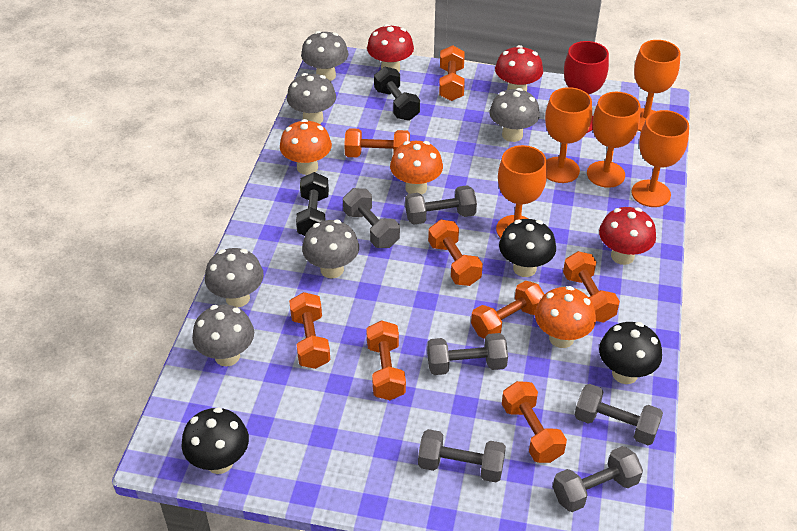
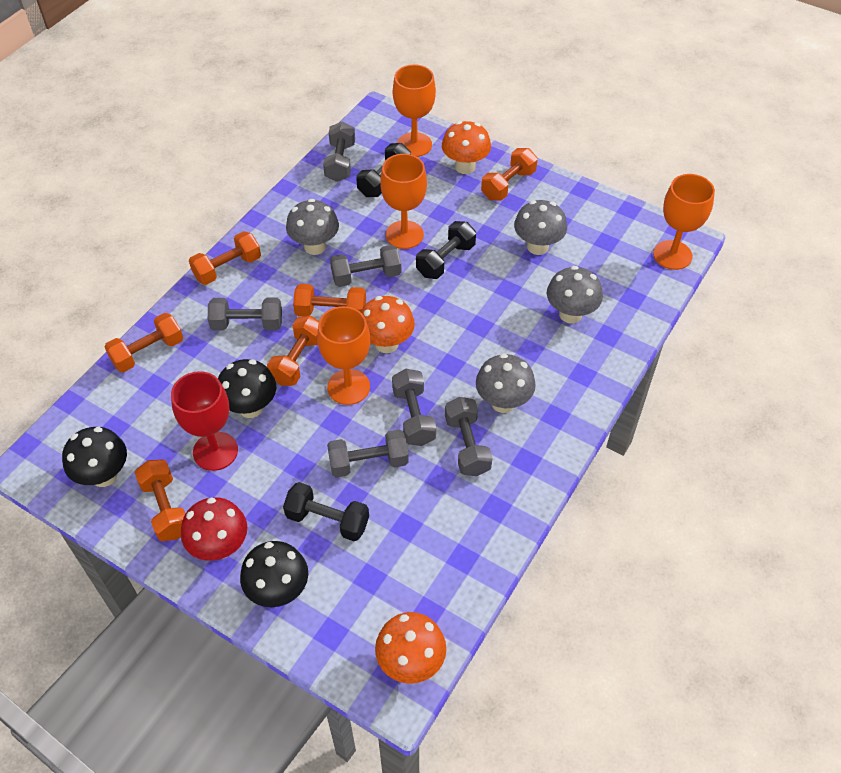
black dumbbell: 2 -> 3
grey mushroom: 6 -> 4
orange dumbbell: 8 -> 6
orange goblet: 5 -> 4
red mushroom: 3 -> 1

